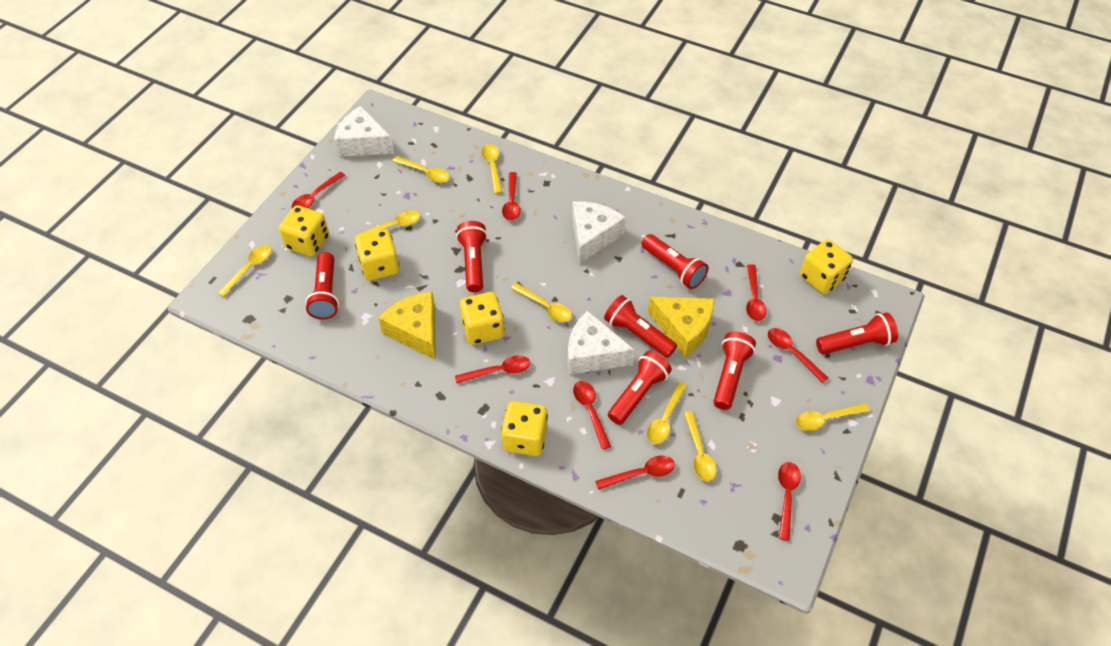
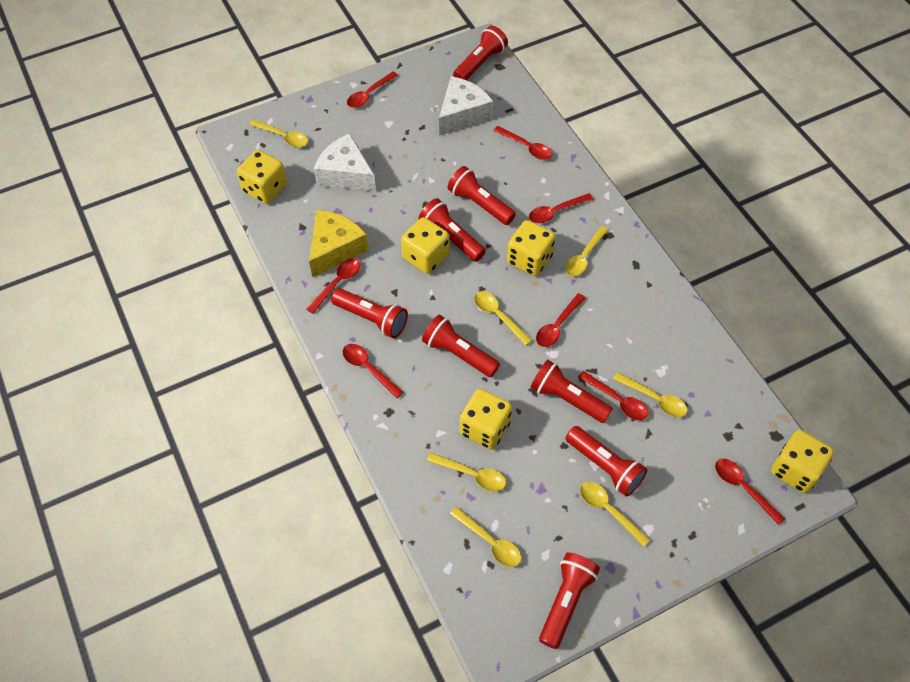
red flashlight: 7 -> 8
white cheese: 3 -> 2
yellow cheese: 2 -> 1
yellow spoon: 8 -> 7

